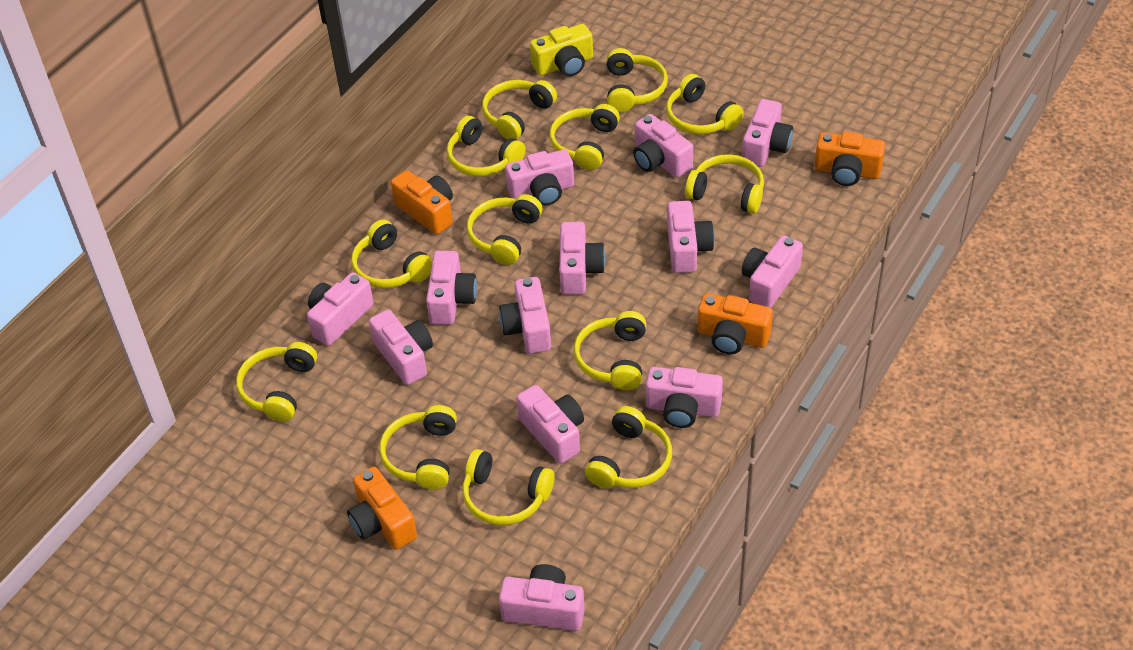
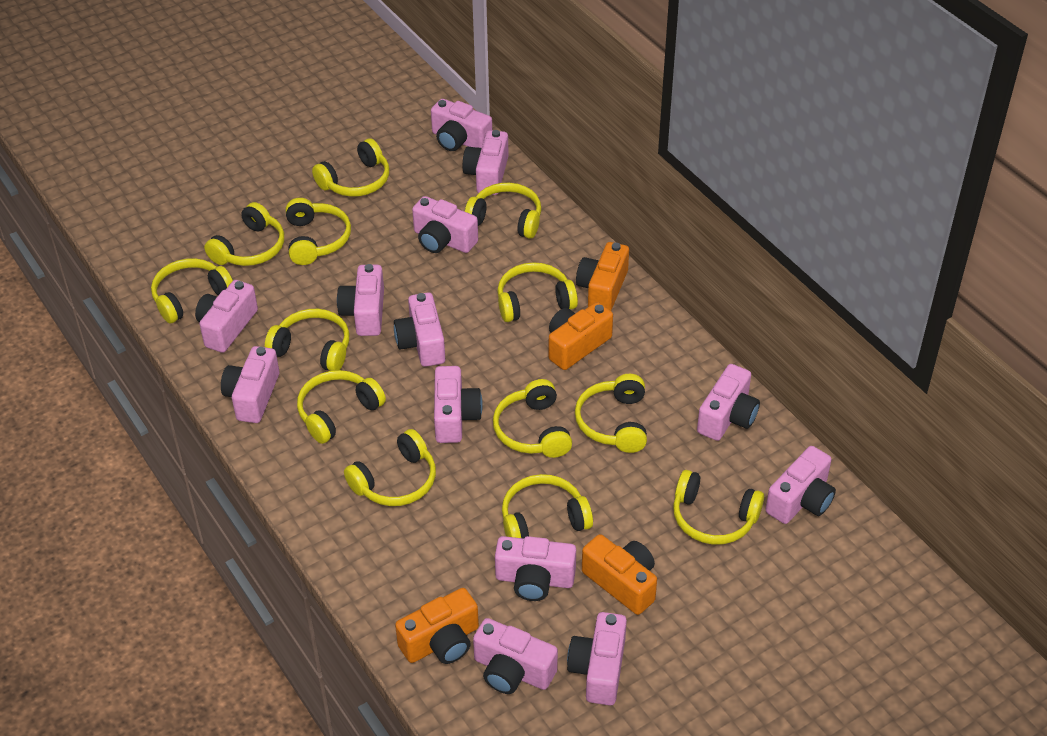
yellow camera: 1 -> 0

